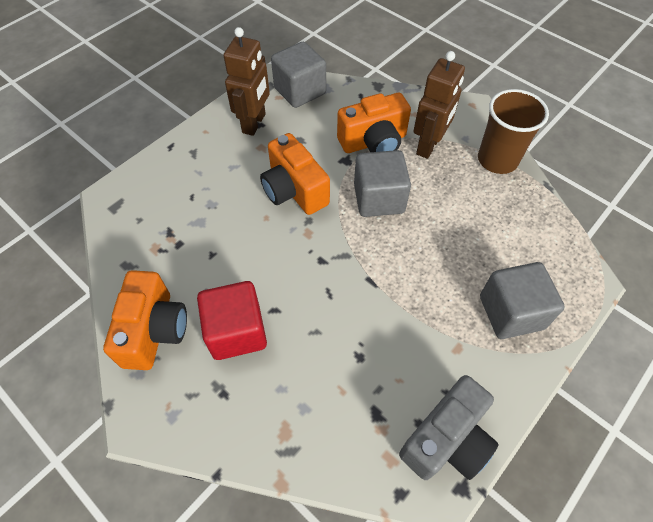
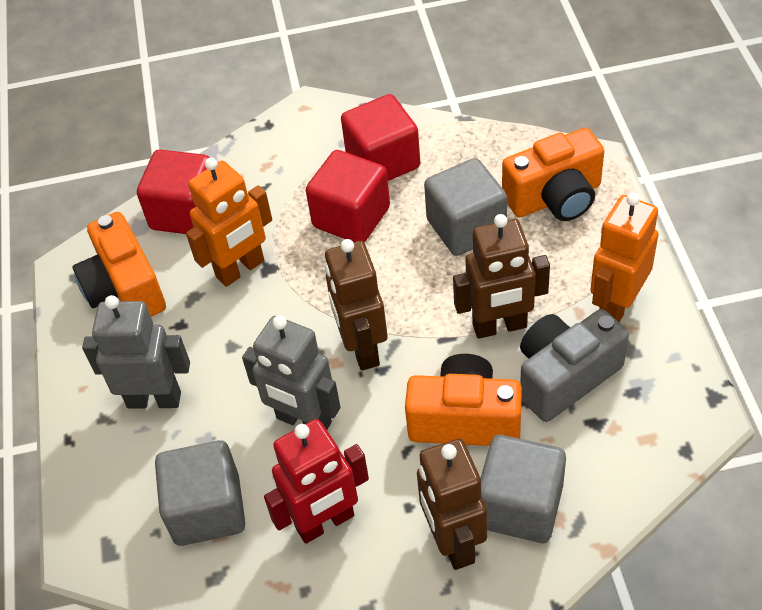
brown cup: 1 -> 0
brown robot: 2 -> 3
grey robot: 0 -> 2
orange robot: 0 -> 2
red cube: 1 -> 3
red robot: 0 -> 1

